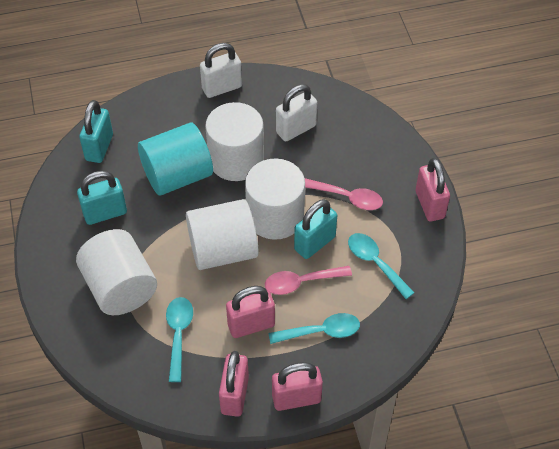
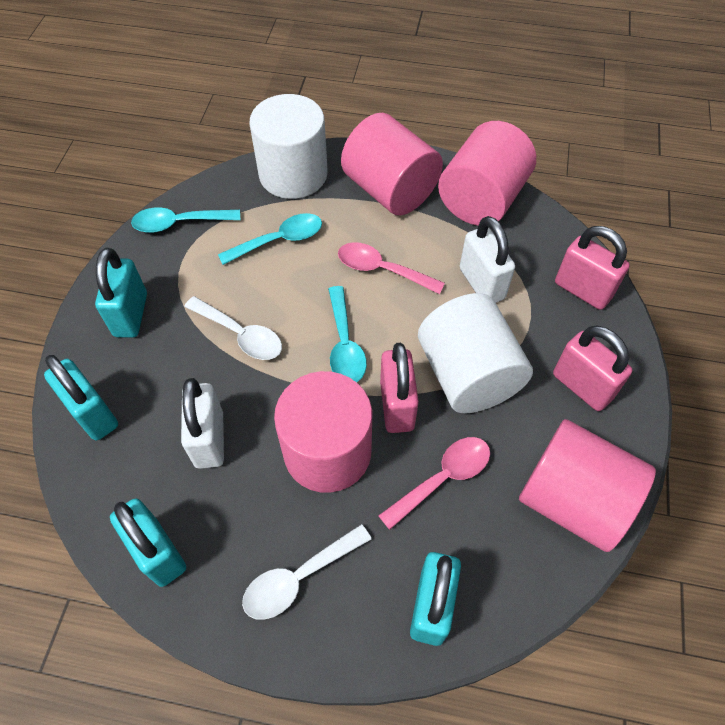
pink cylinder: 0 -> 4
pink padlock: 4 -> 3
turquoise cylinder: 1 -> 0
turquoise padlock: 3 -> 4
white cylinder: 4 -> 2
white spoon: 0 -> 2

